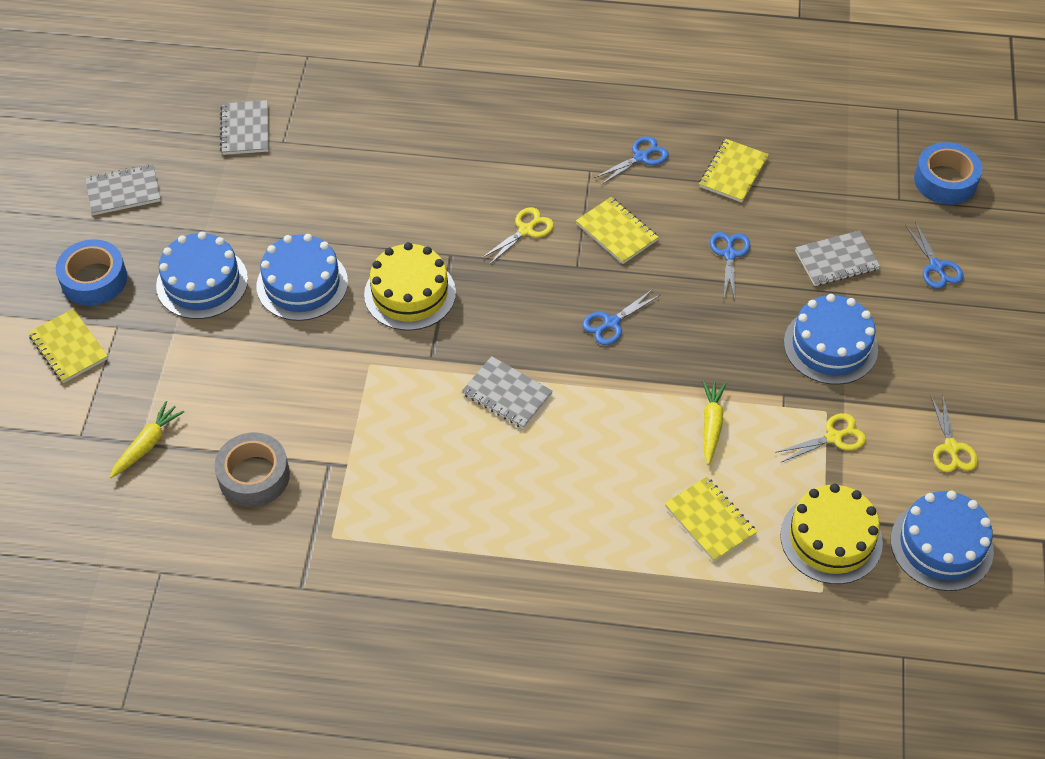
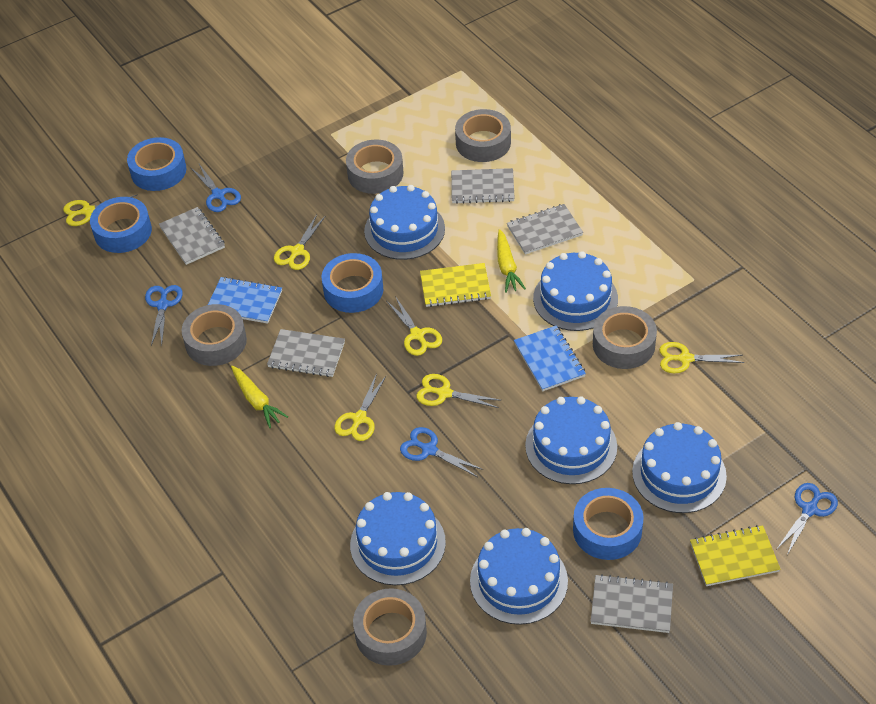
blue cake: 4 -> 6
blue notebook: 0 -> 2
blue tape: 2 -> 4
grey notebook: 4 -> 5
grey tape: 1 -> 5
yellow cake: 2 -> 0
yellow notebook: 4 -> 2
yellow scissors: 3 -> 6

